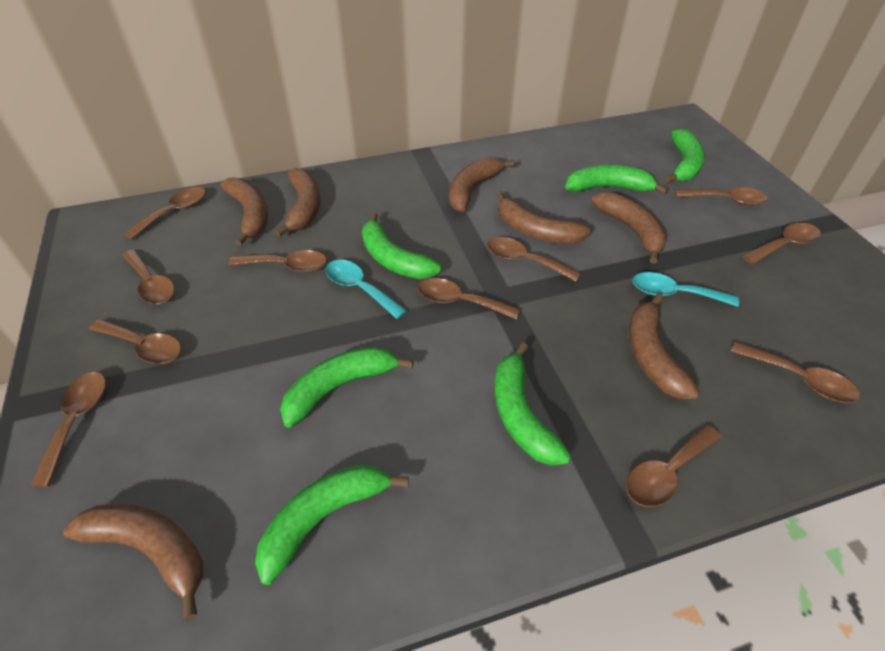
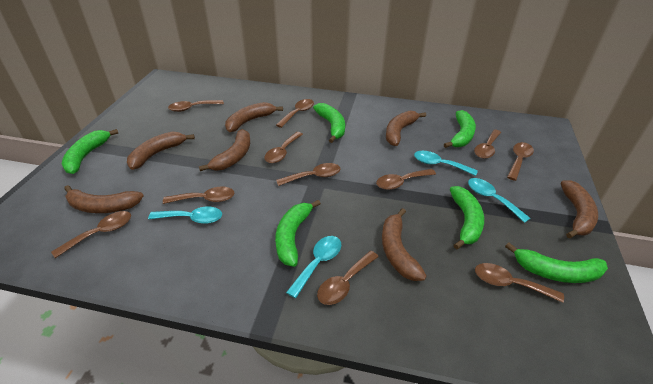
turquoise spoon: 2 -> 4

